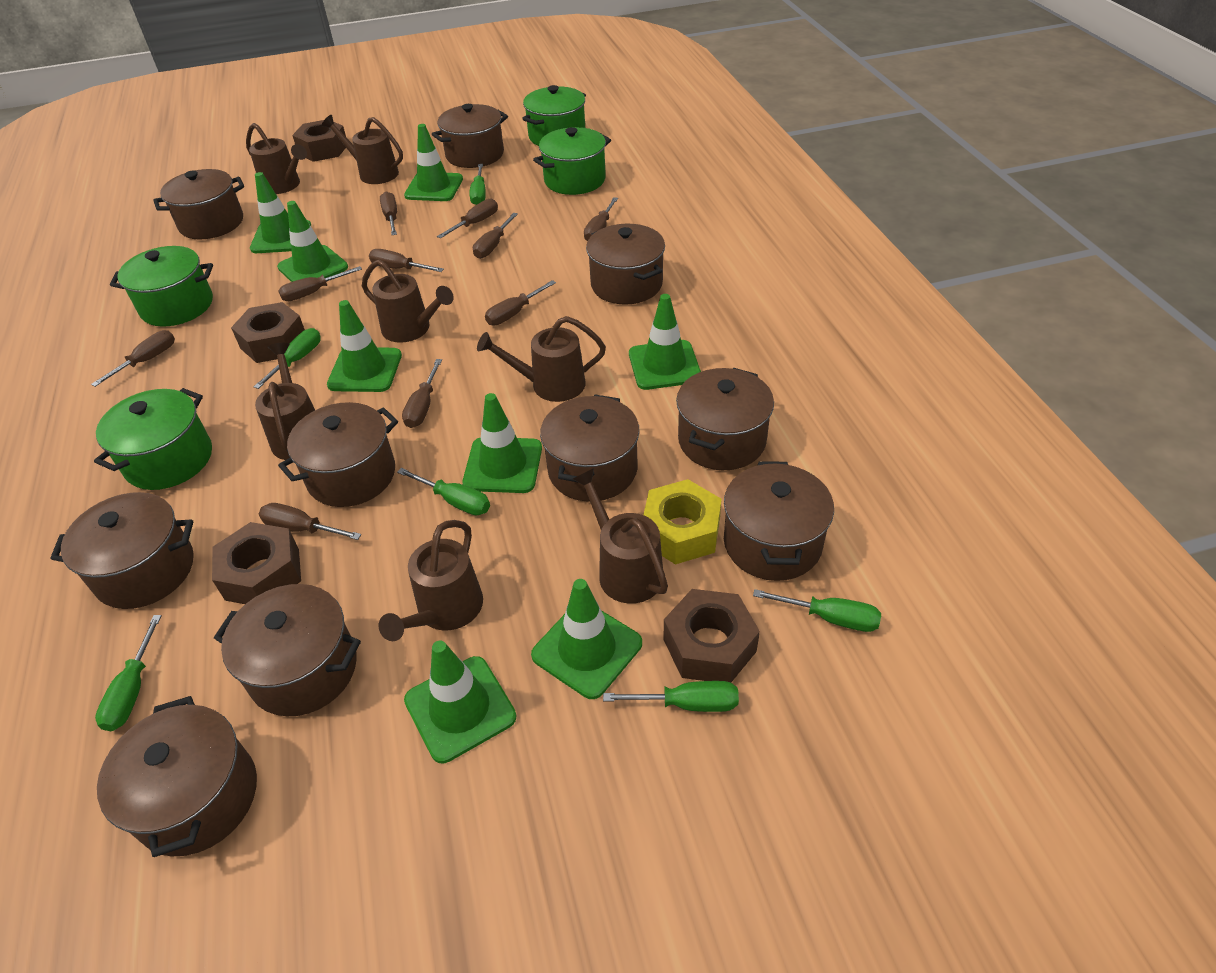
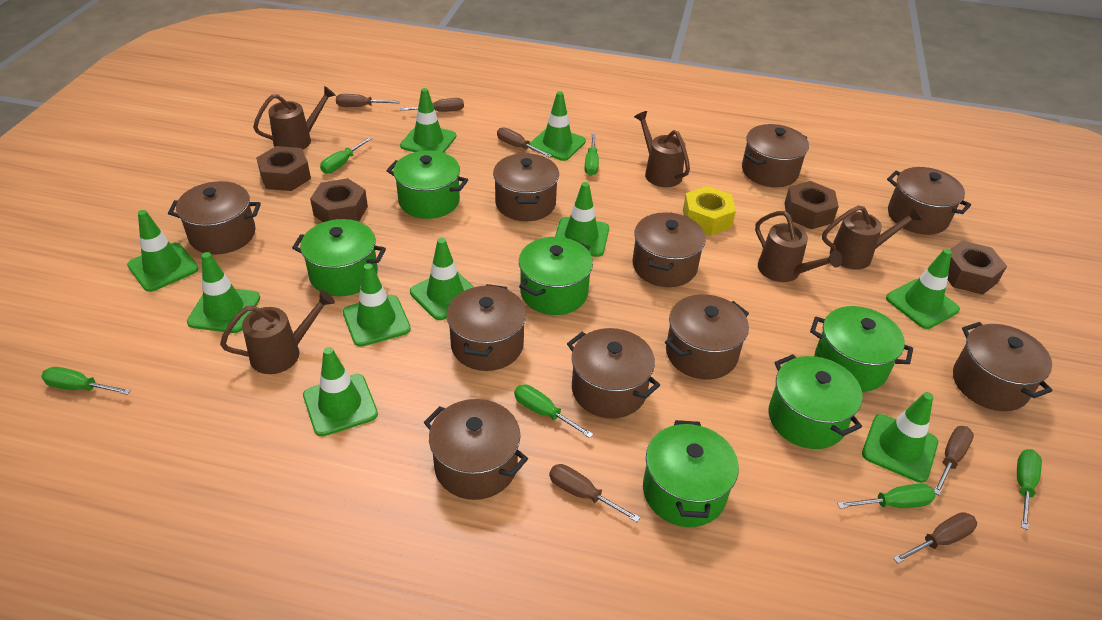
brown screwdriver: 10 -> 6
brown watering can: 7 -> 5
green pot: 4 -> 6
green traffic cone: 8 -> 10

